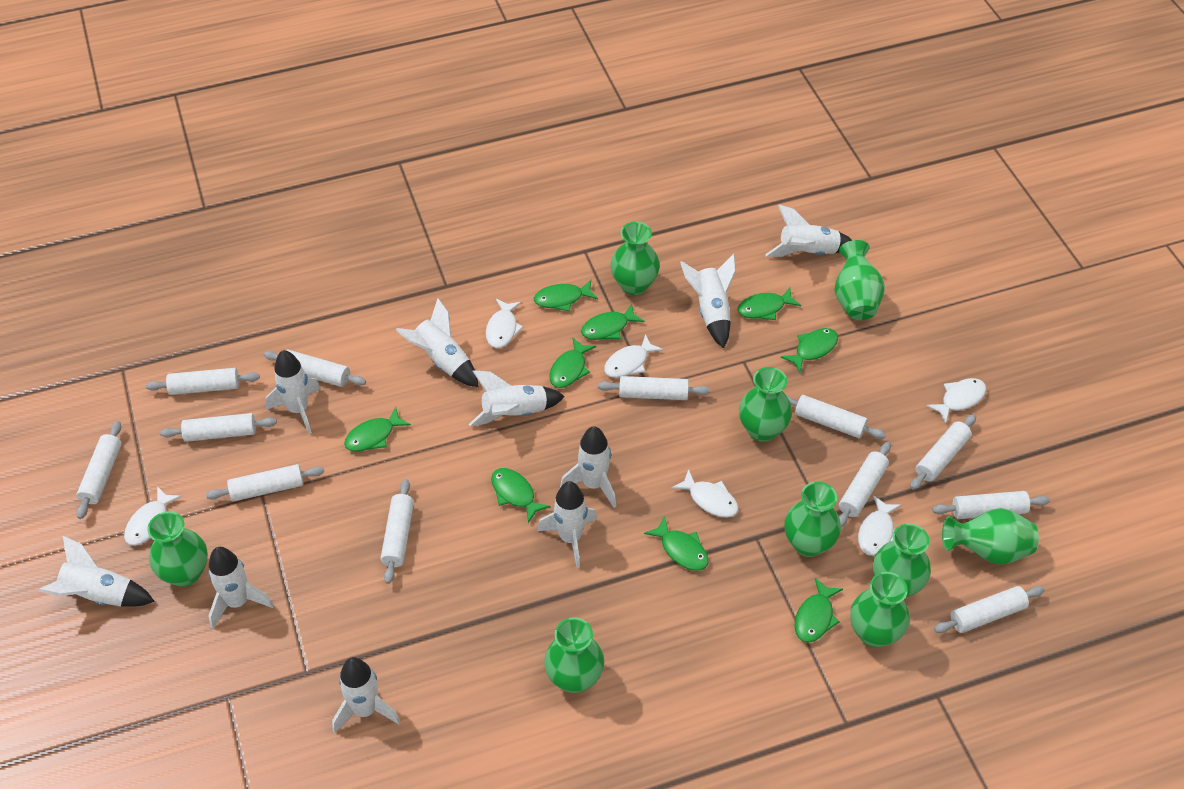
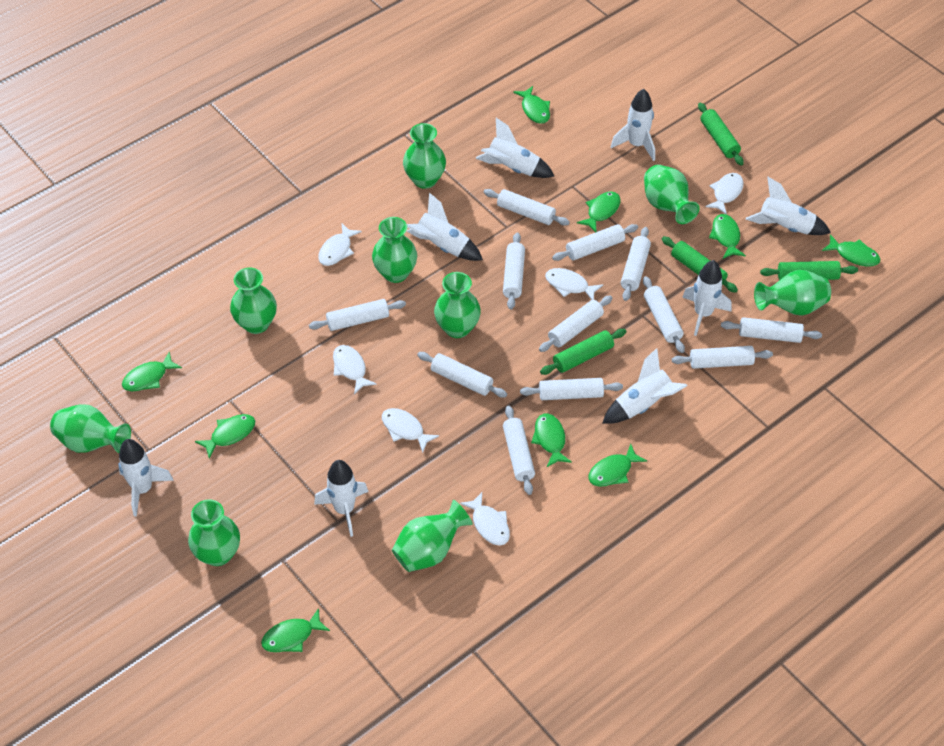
green rolling pin: 0 -> 4
white rocket: 10 -> 8

